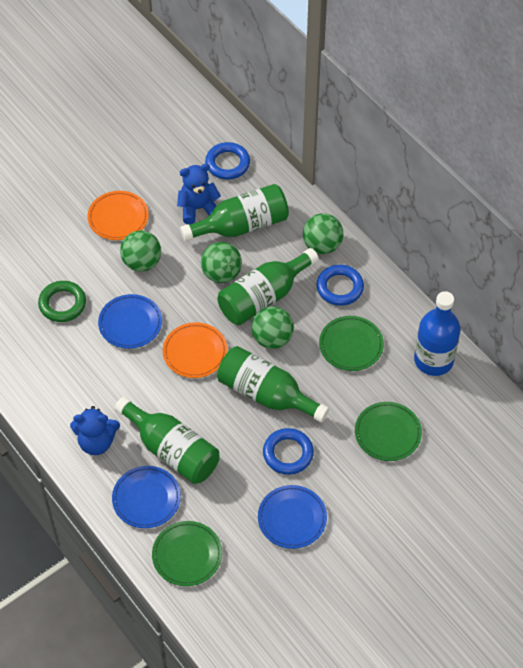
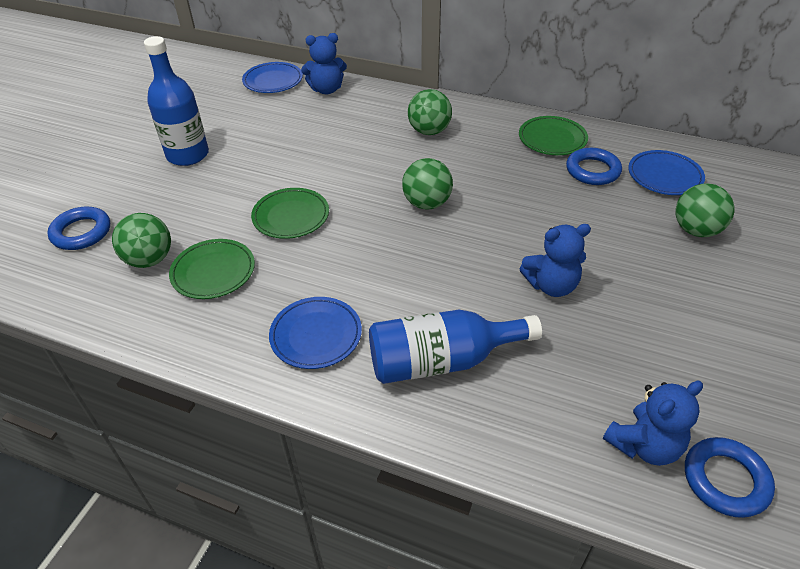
blue bottle: 1 -> 2
blue teddy bear: 2 -> 3
green bottle: 4 -> 0
green ring: 1 -> 0
orange plate: 2 -> 0

